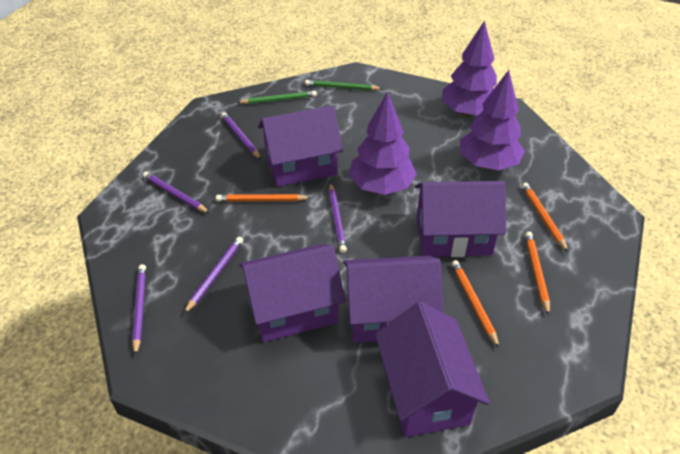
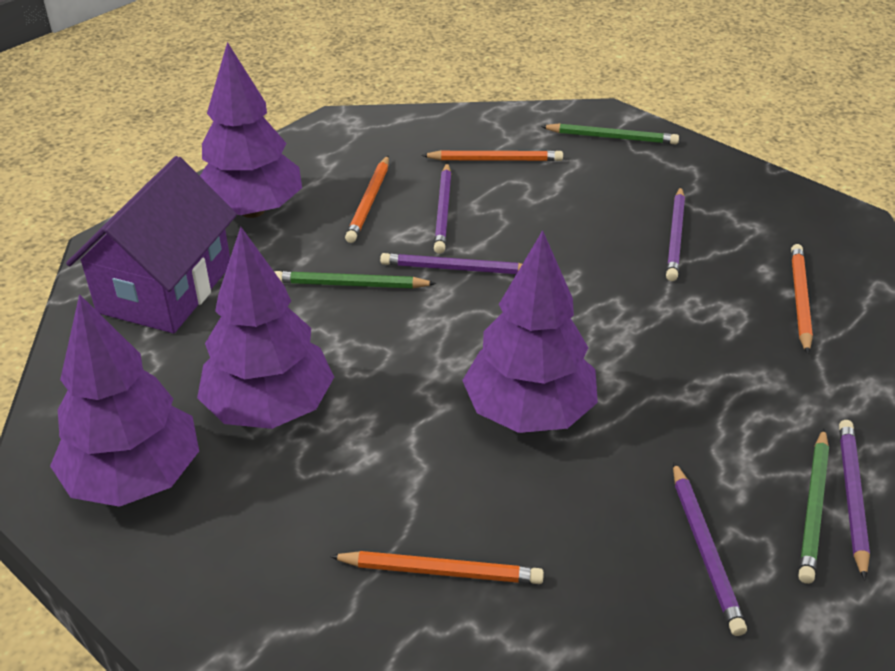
green pencil: 2 -> 3
purple house: 5 -> 1
purple tree: 3 -> 4

